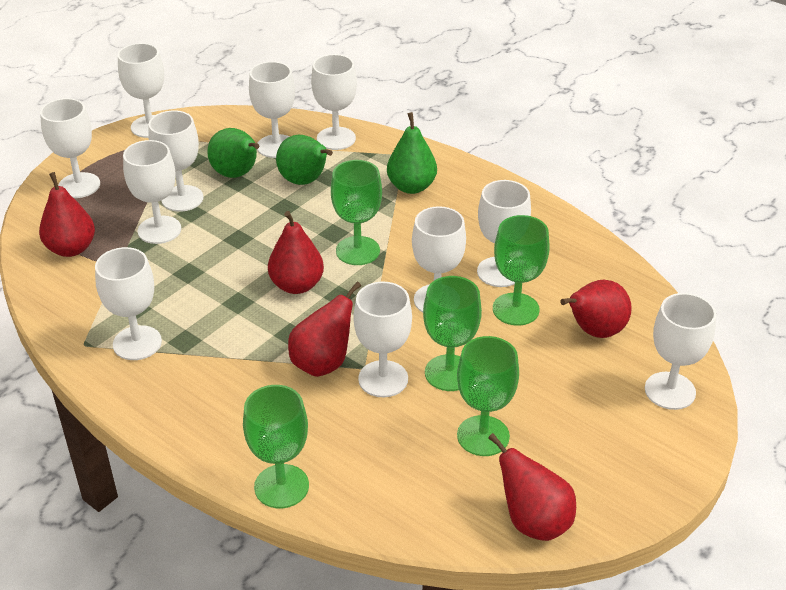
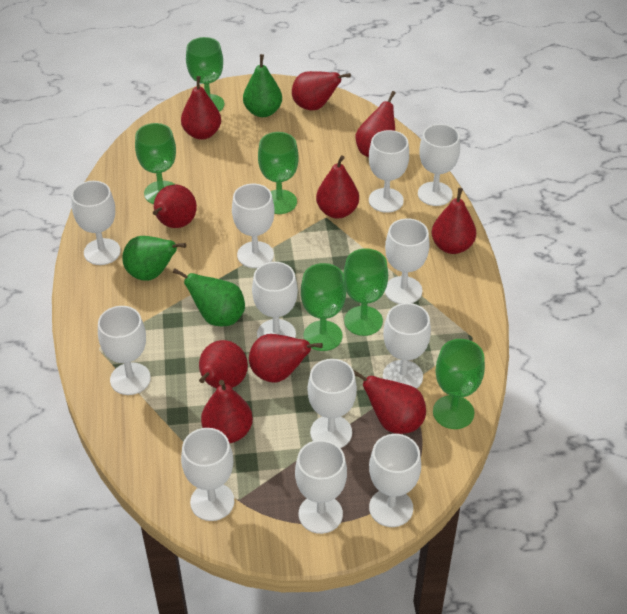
green goblet: 5 -> 6
red pear: 5 -> 10
white goblet: 11 -> 12

